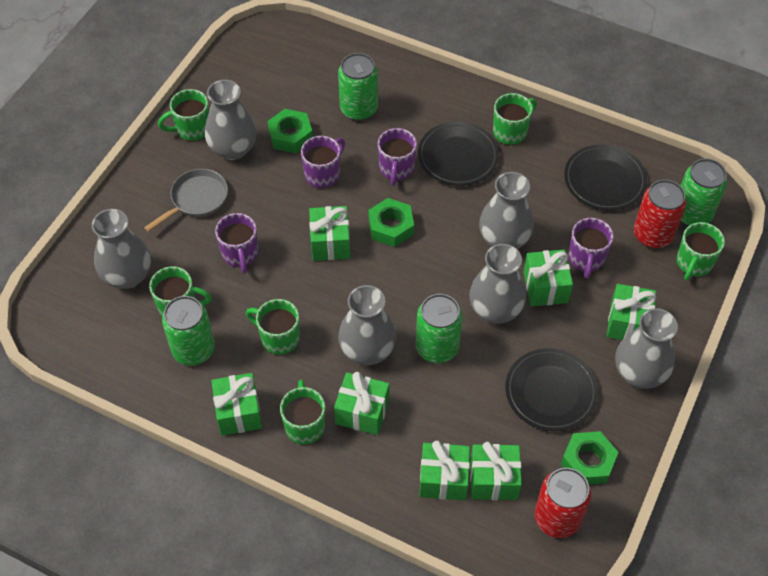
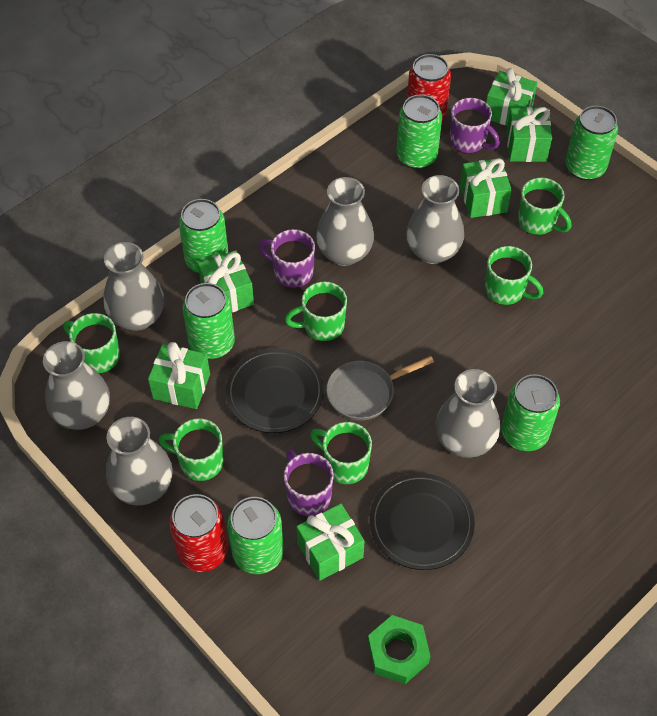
black plate: 3 -> 2
green can: 4 -> 6
green gift: 7 -> 6
green nut: 3 -> 1
purple mug: 4 -> 3

